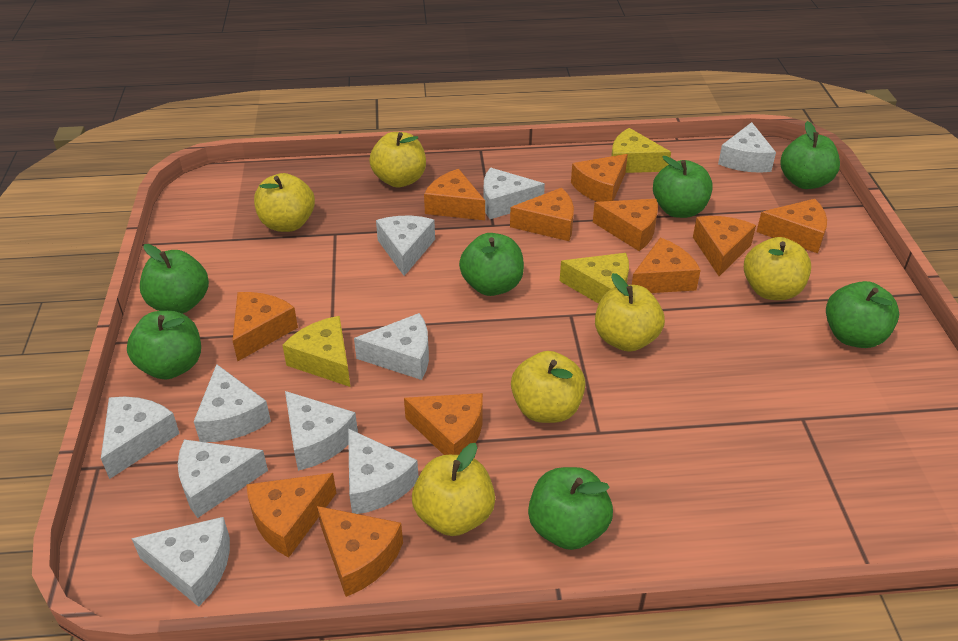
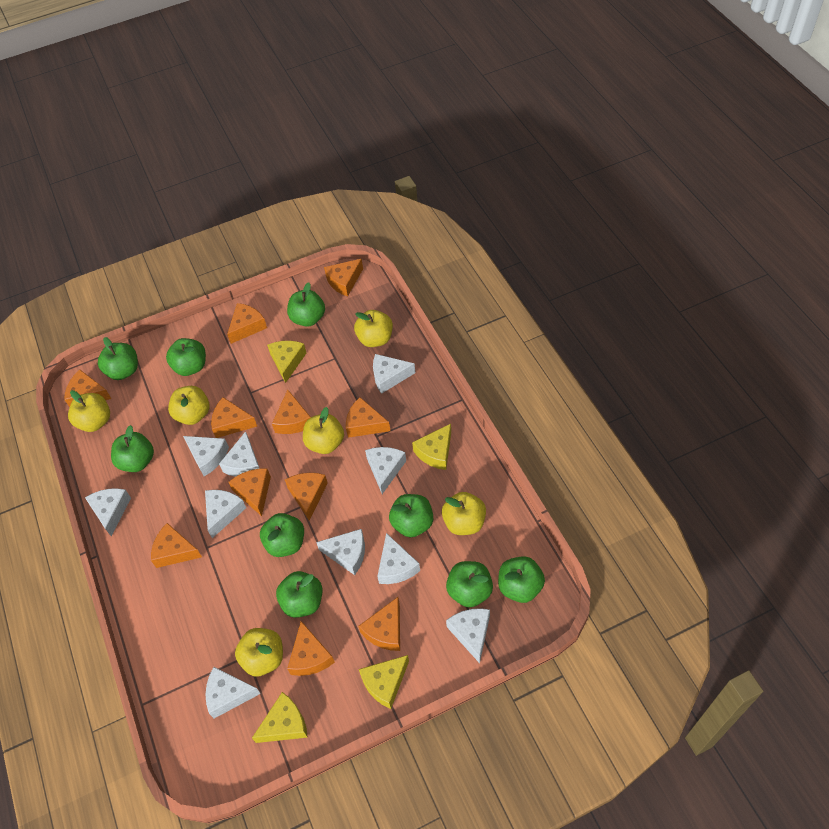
green apple: 7 -> 9
yellow cheese: 3 -> 4

